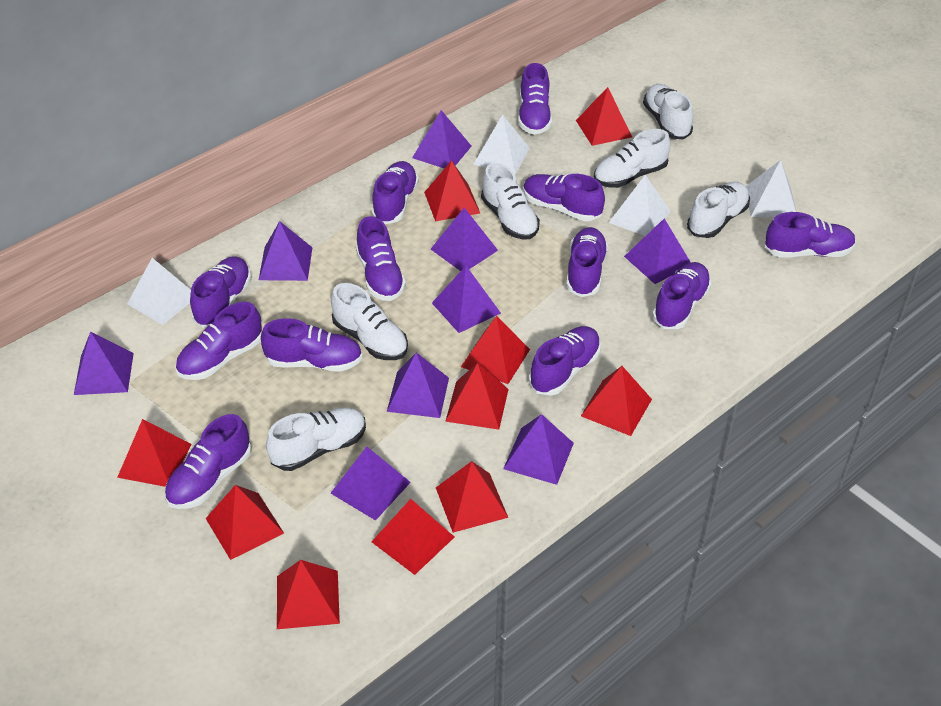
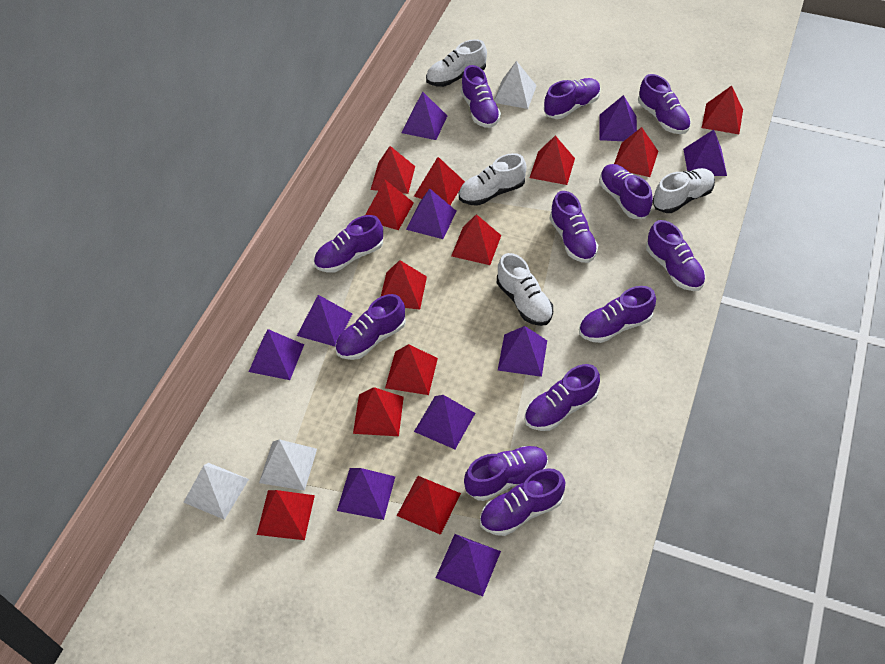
purple pyramid: 9 -> 10
red pyramid: 10 -> 12
white pyramid: 4 -> 3
white shoe: 6 -> 4

